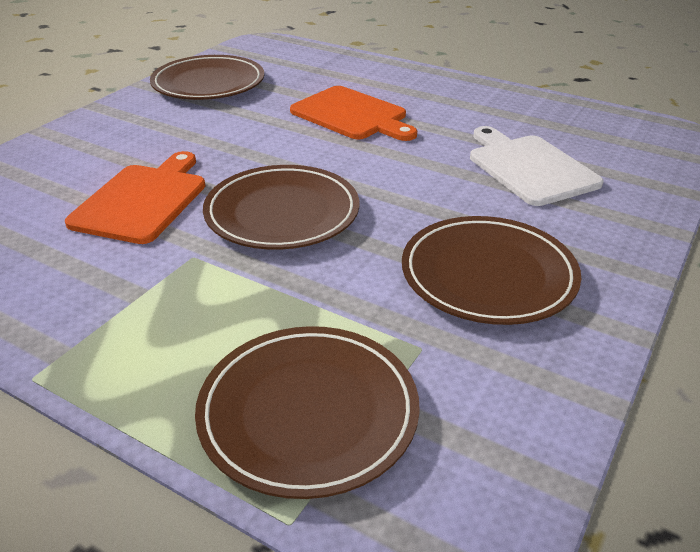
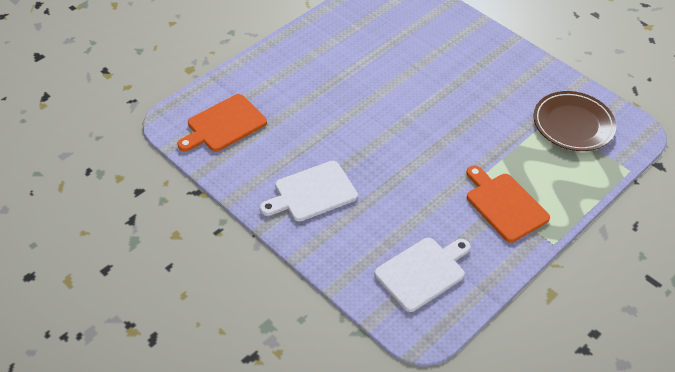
brown plate: 4 -> 1
white cutting board: 1 -> 2

